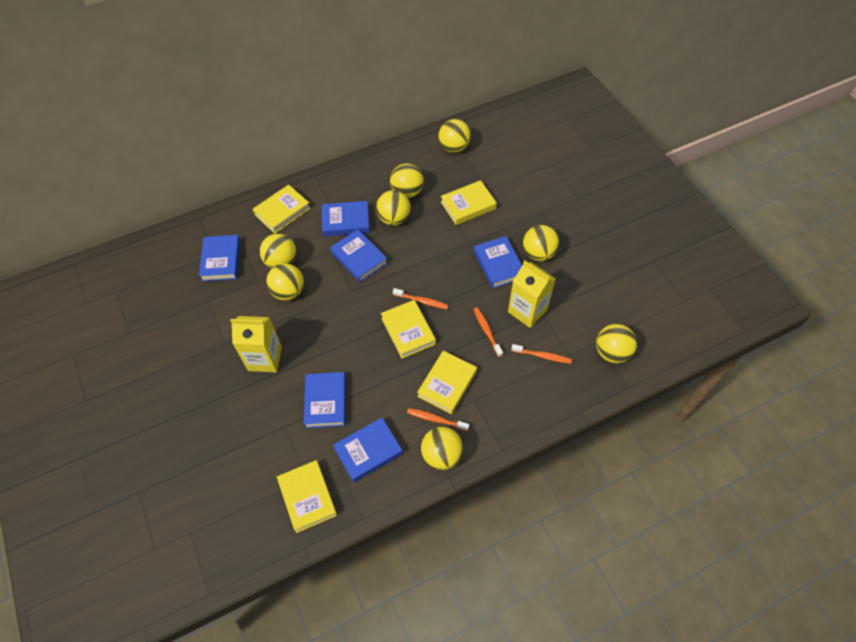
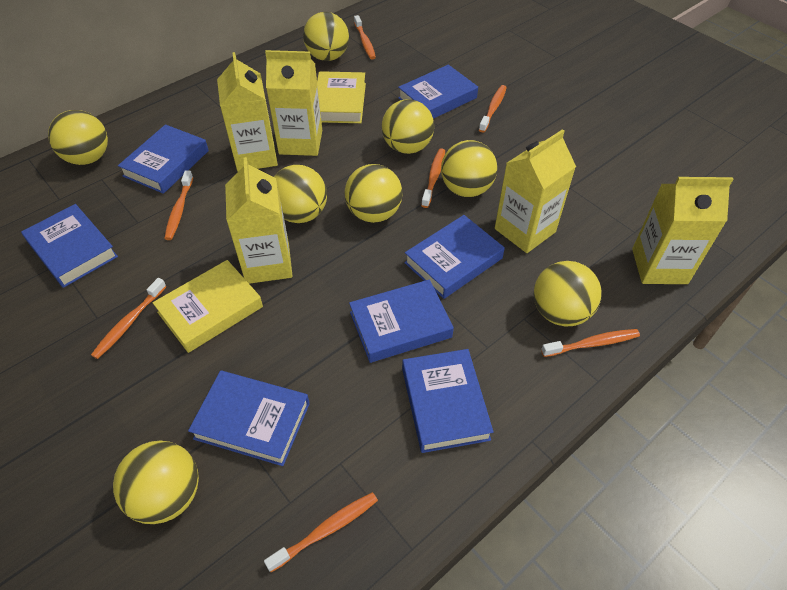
blue book: 6 -> 7
orange toothbrush: 4 -> 7
yellow book: 5 -> 2
yellow carton: 2 -> 5

